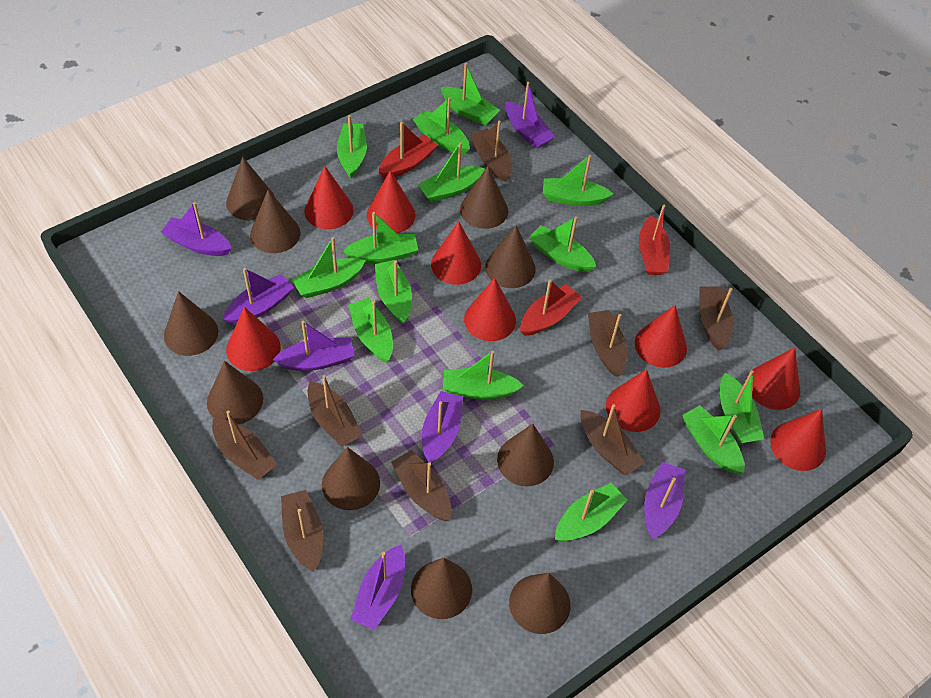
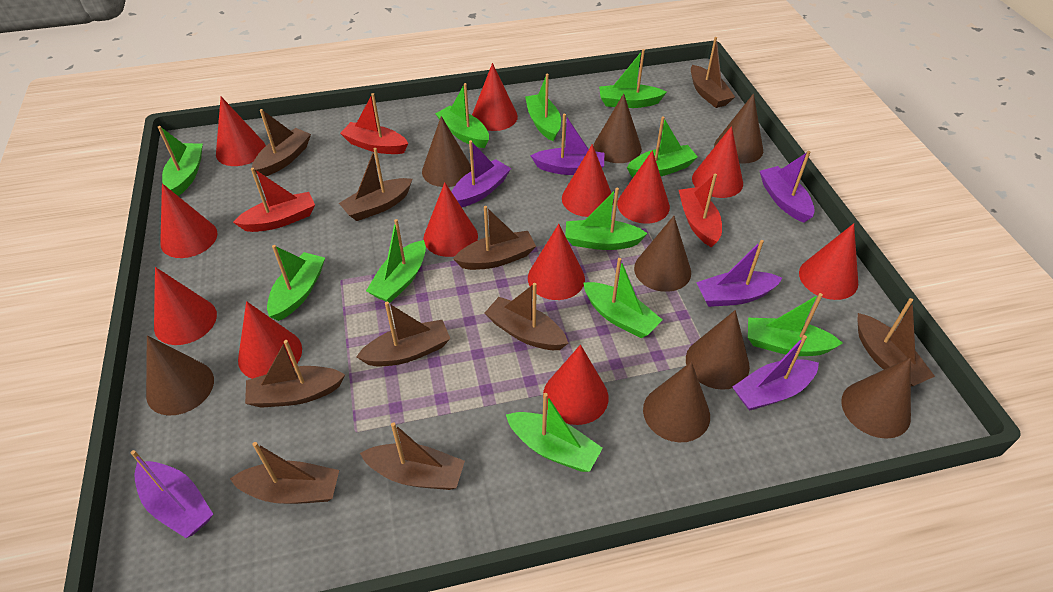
brown boat: 8 -> 10
brown cone: 10 -> 8
green boat: 14 -> 11
purple boat: 7 -> 6
red cone: 9 -> 12

